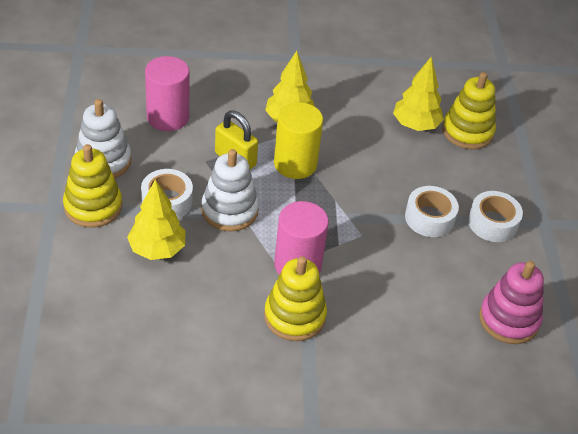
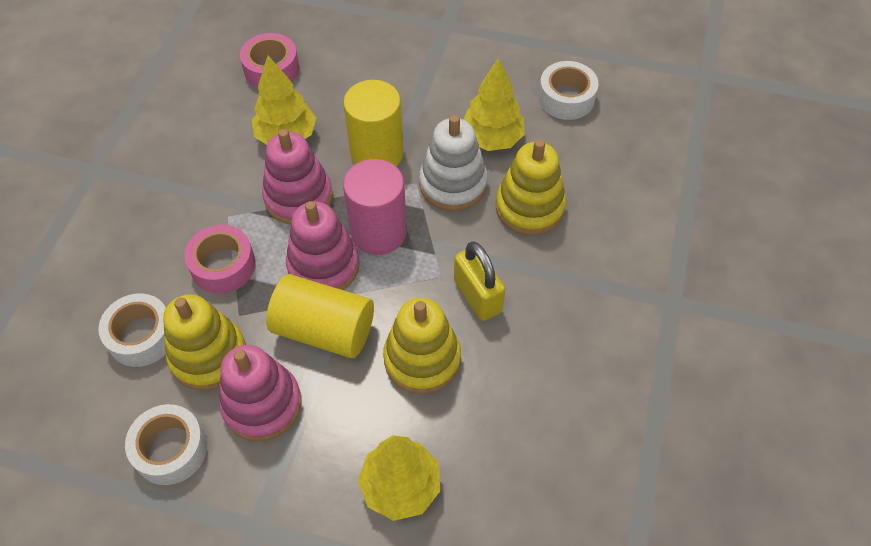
pink cylinder: 2 -> 1
pink stacking toy: 1 -> 3
pink tape: 0 -> 2
white stacking toy: 2 -> 1
yellow cylinder: 1 -> 2

